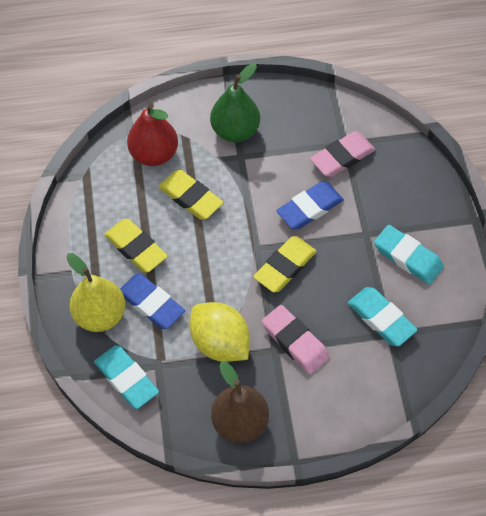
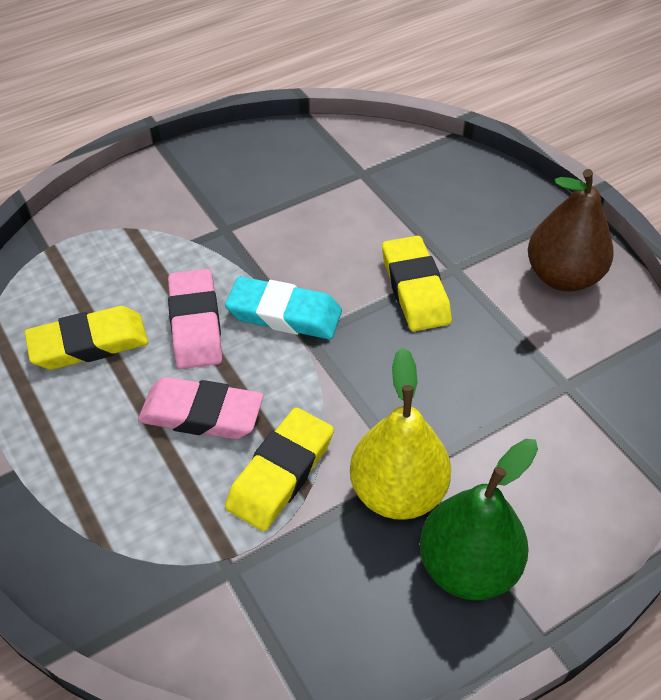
blue eraser: 2 -> 0
red pear: 1 -> 0
turquoise eraser: 3 -> 1
yellow lemon: 1 -> 0

